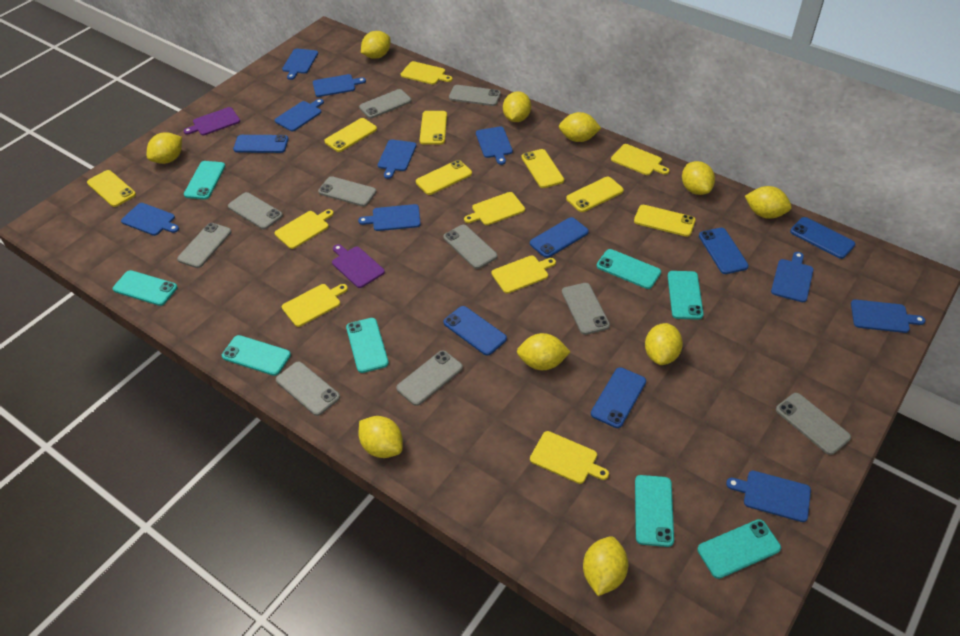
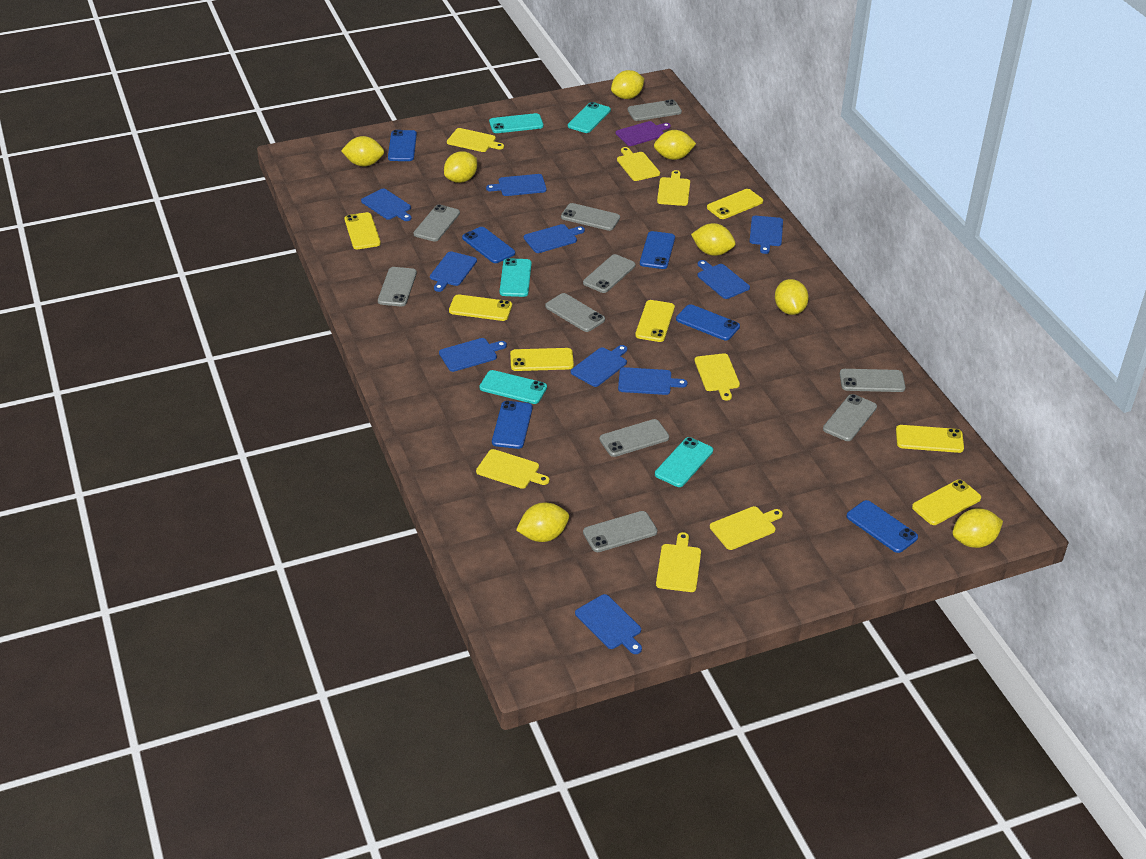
purple cutting board: 2 -> 1
turquoise phone: 8 -> 5
yellow lemon: 10 -> 8

